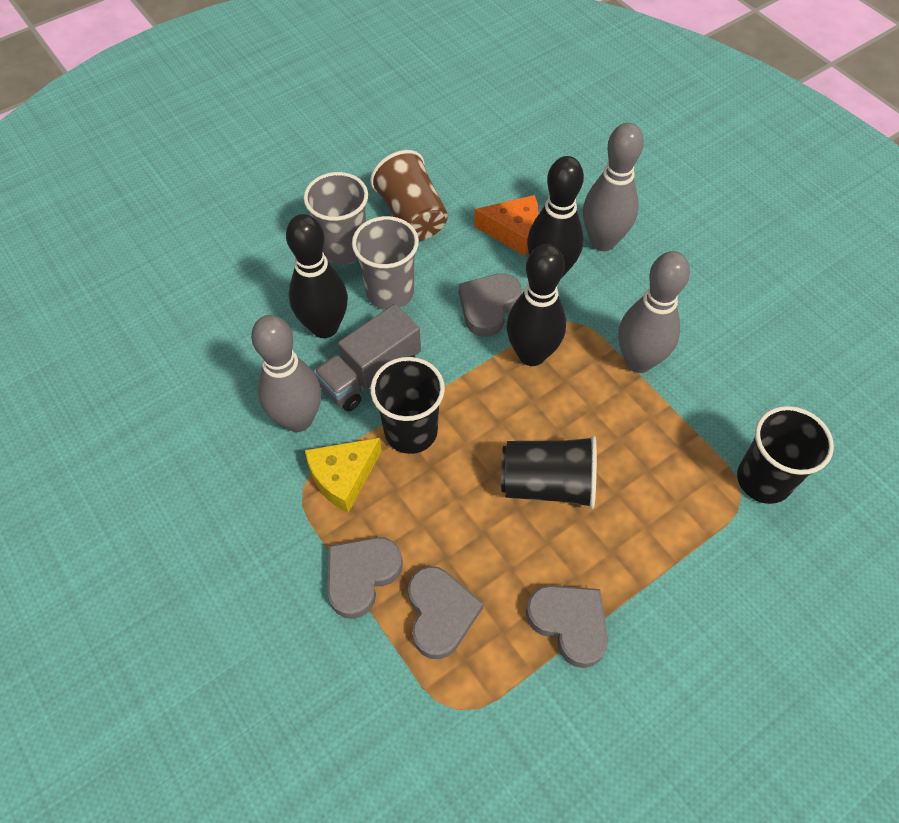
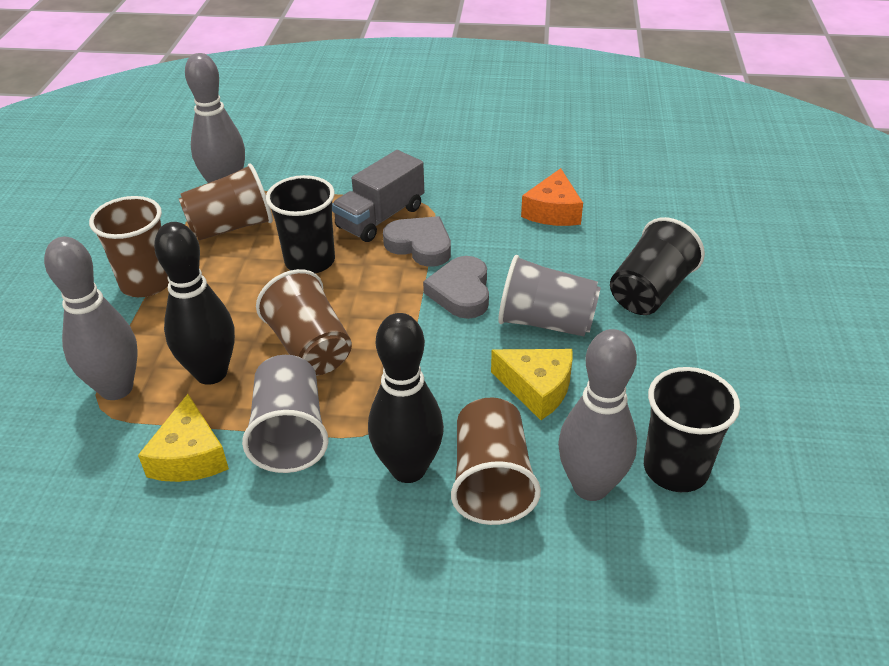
black bowling pin: 3 -> 2
brown cup: 1 -> 4
grey heart: 4 -> 2
yellow cheese: 1 -> 2

